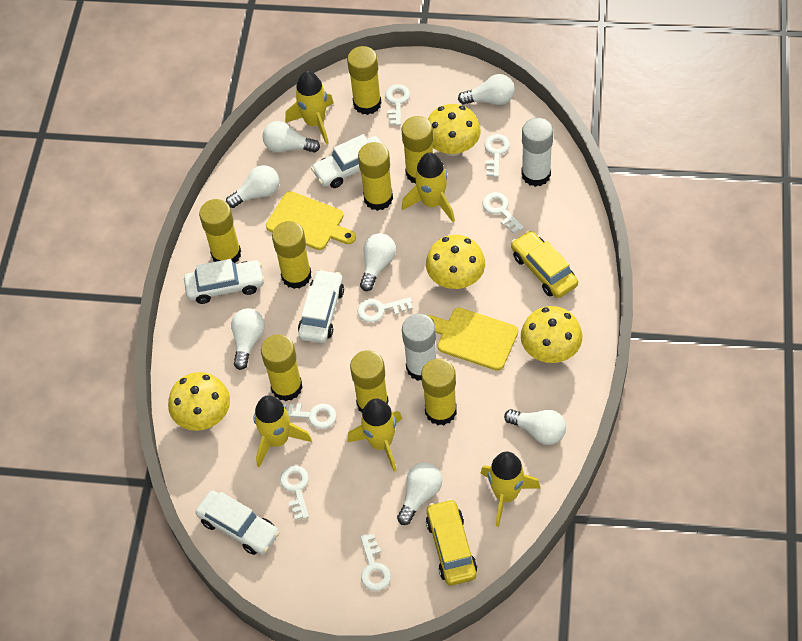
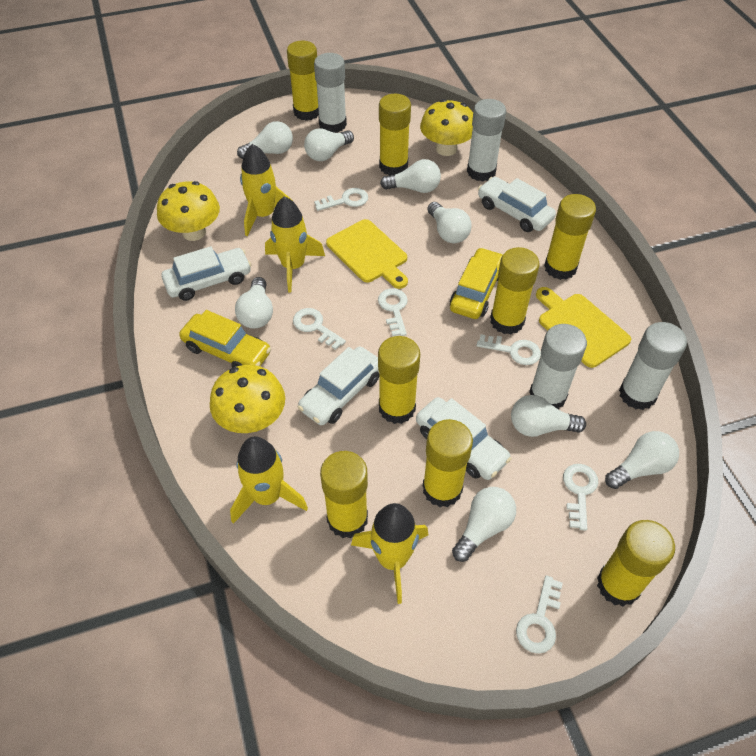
white glue stick: 2 -> 4
white key: 7 -> 6
white light bulb: 7 -> 8
yellow mushroom: 4 -> 3
yellow rocket: 5 -> 4

